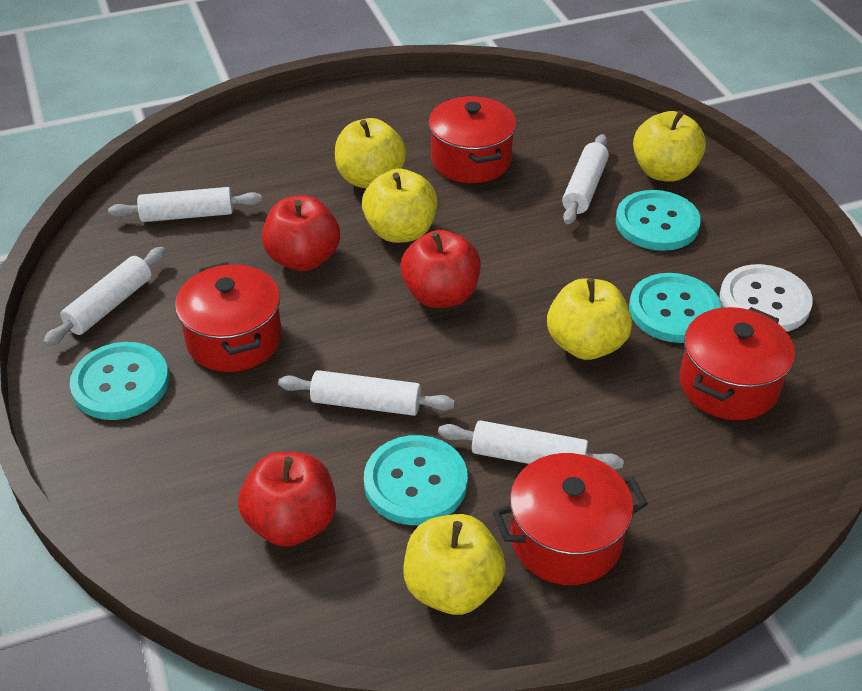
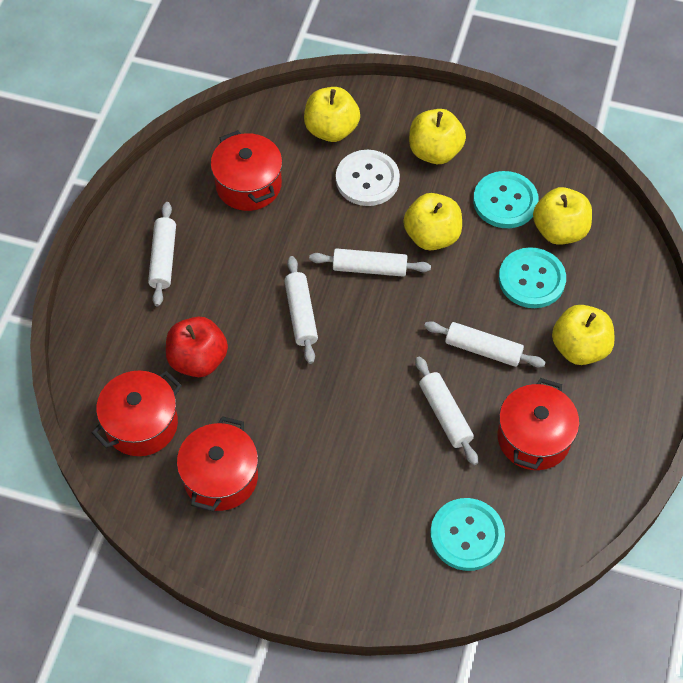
red apple: 3 -> 1
turquoise button: 4 -> 3

